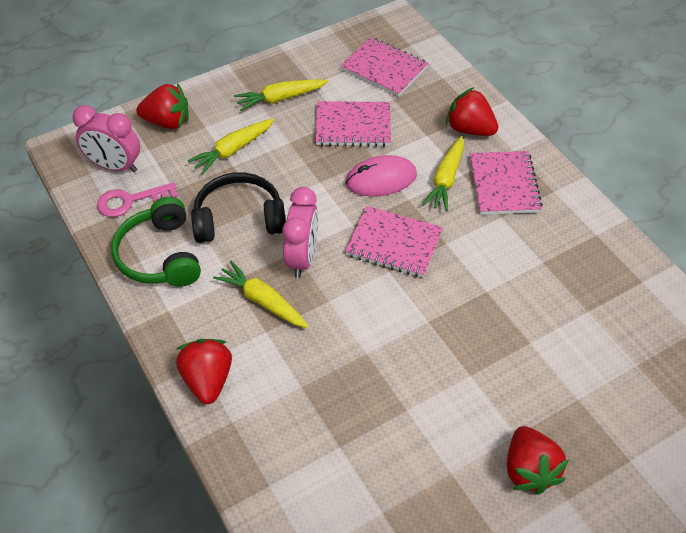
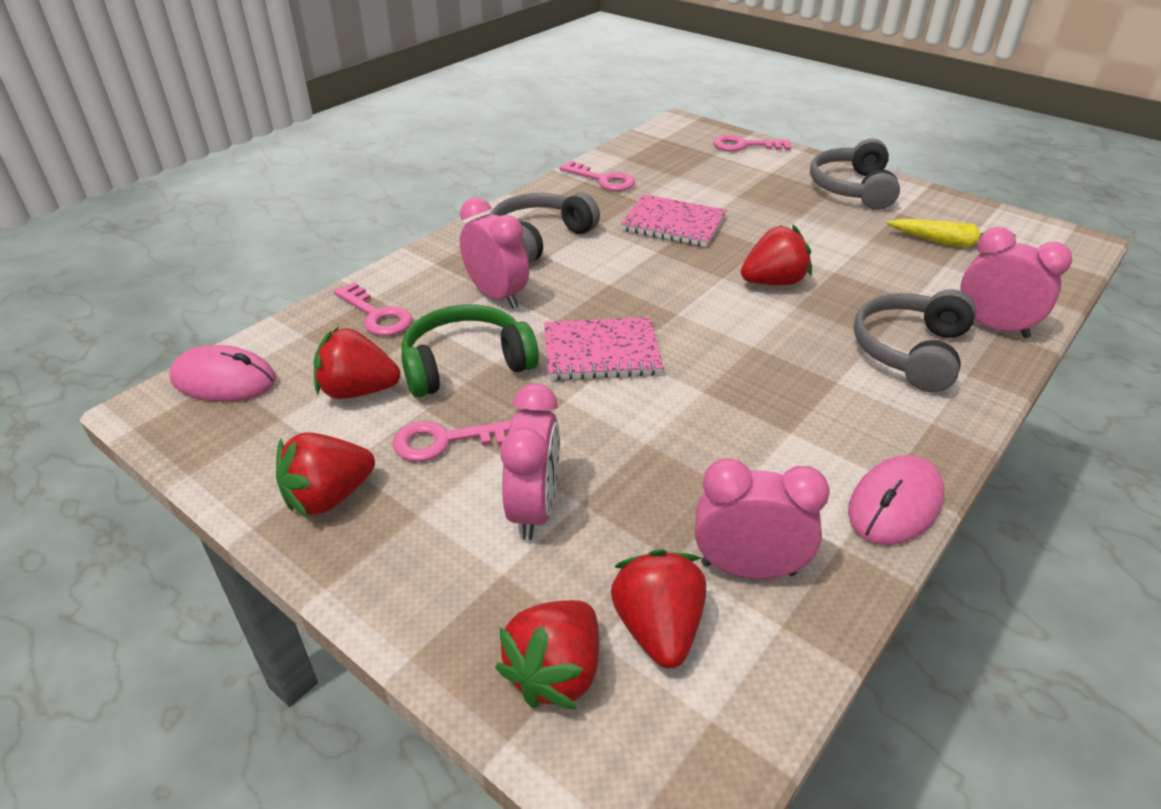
black headphones: 1 -> 0
grey headphones: 0 -> 3
pink clock: 2 -> 4
pink key: 1 -> 4
pink mouse: 1 -> 2
pink notebook: 4 -> 2
red strawberry: 4 -> 5
yellow carrot: 4 -> 1

